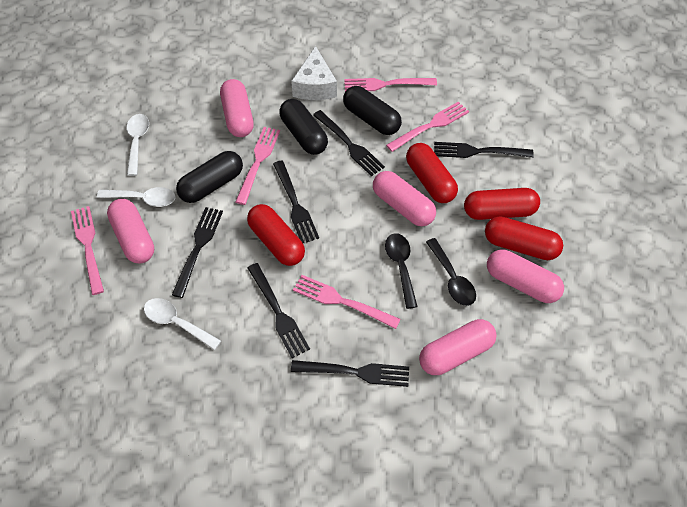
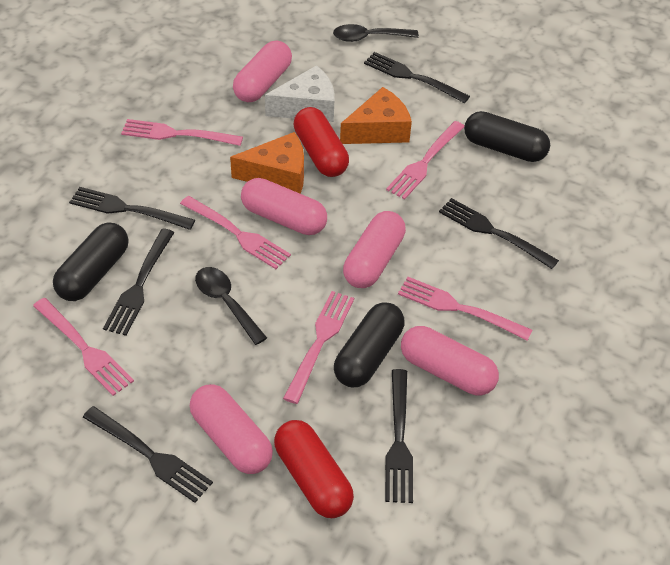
orange cheese: 0 -> 2
pink fork: 5 -> 6
red capsule: 4 -> 2
white spoon: 3 -> 0

